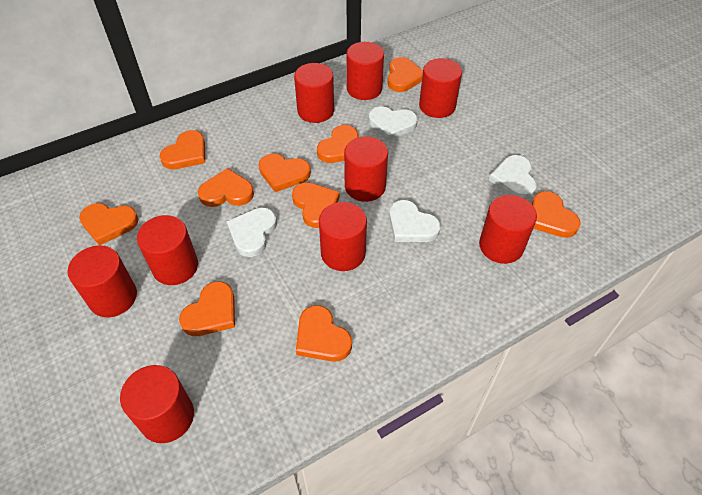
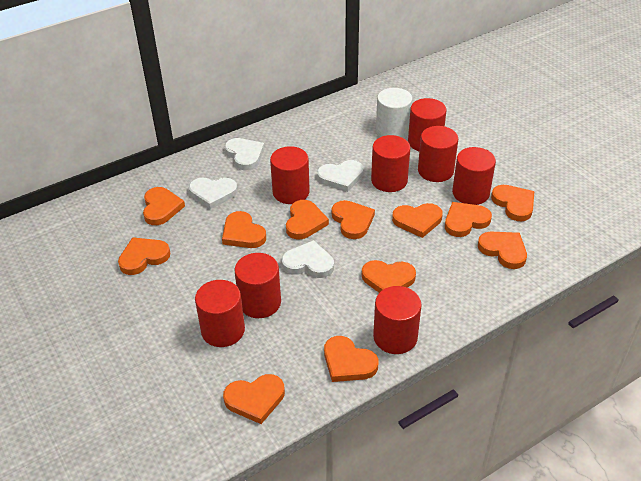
orange heart: 10 -> 12
red cylinder: 9 -> 8
white cylinder: 0 -> 1

